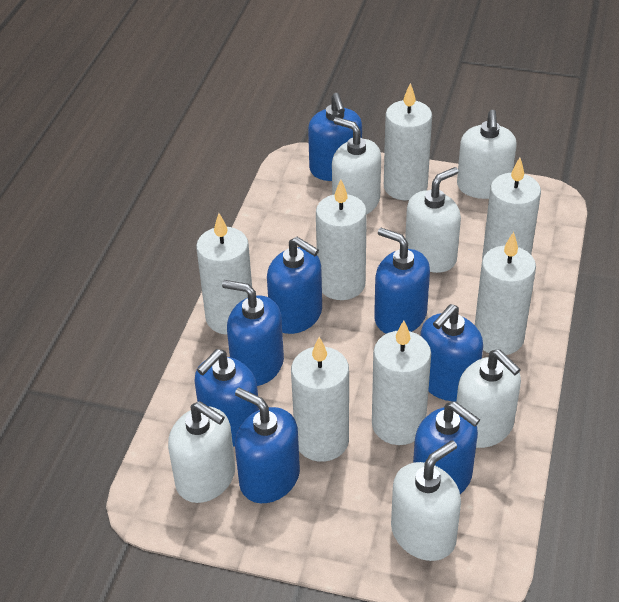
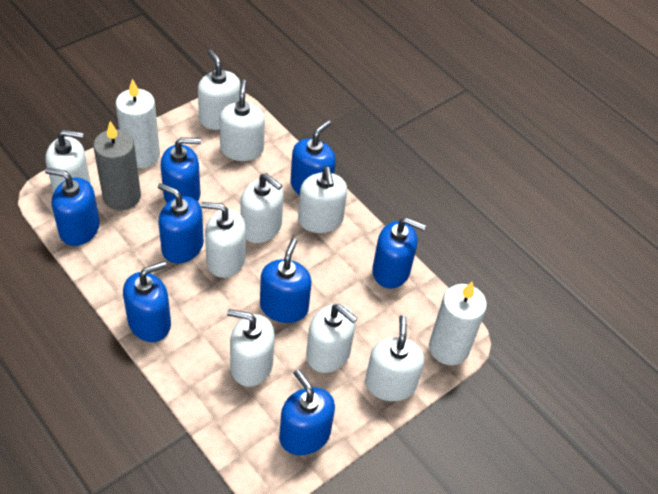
grey candle: 0 -> 1
white candle: 7 -> 2
white soap dispenser: 6 -> 9

